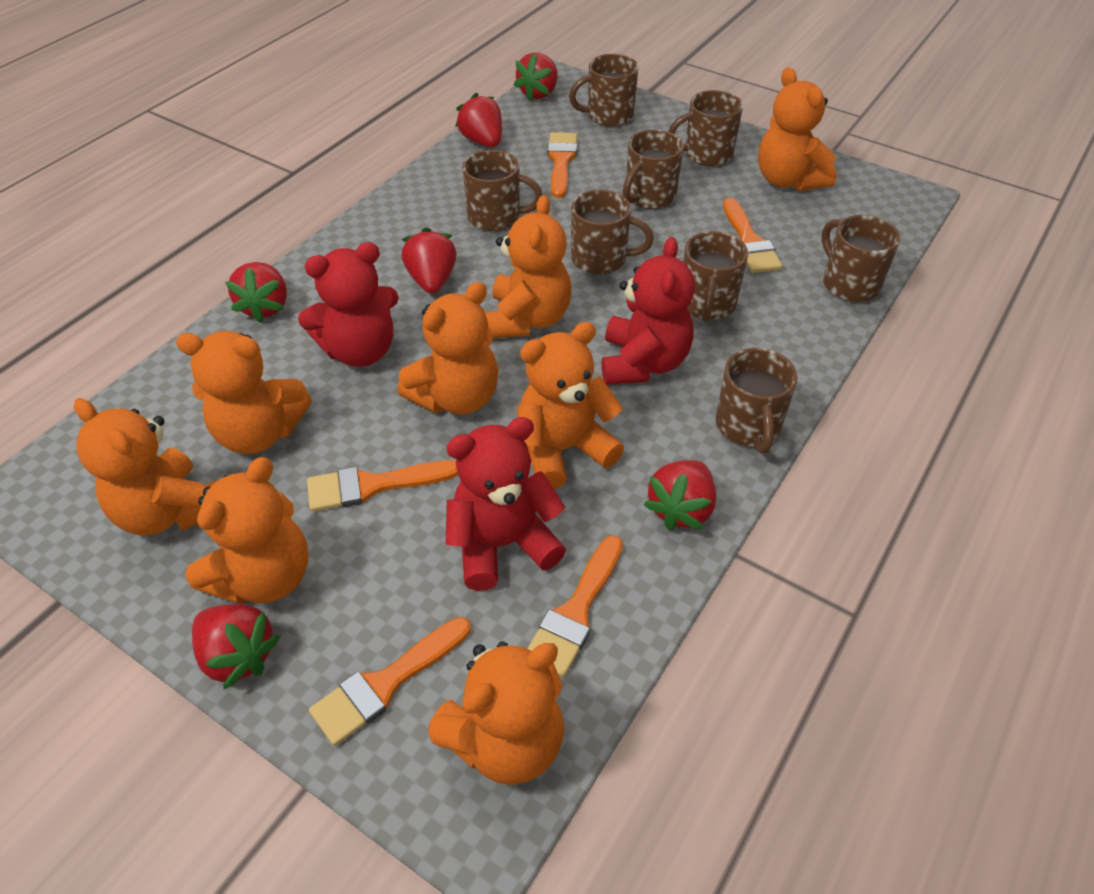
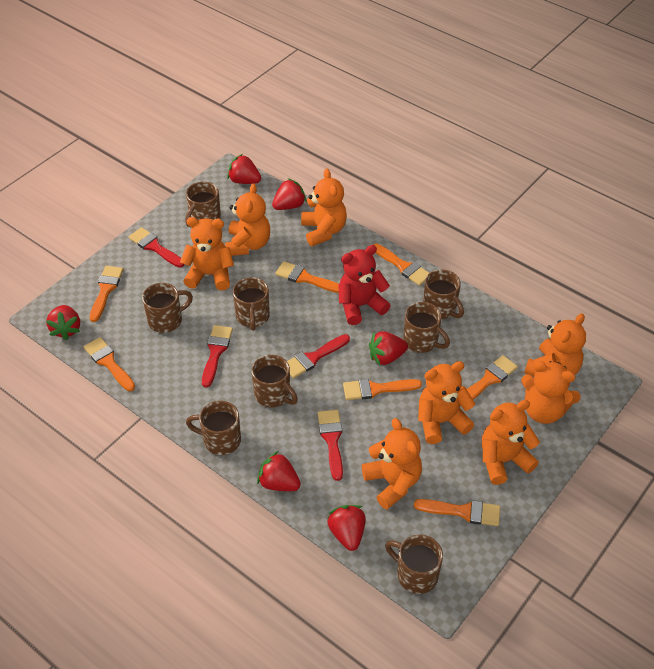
orange brush: 5 -> 7
red brush: 0 -> 4
red teddy bear: 3 -> 1

